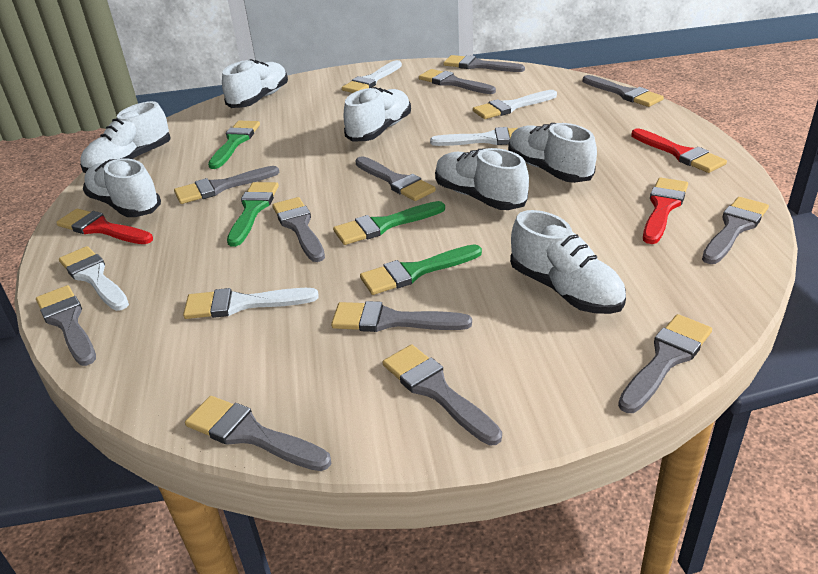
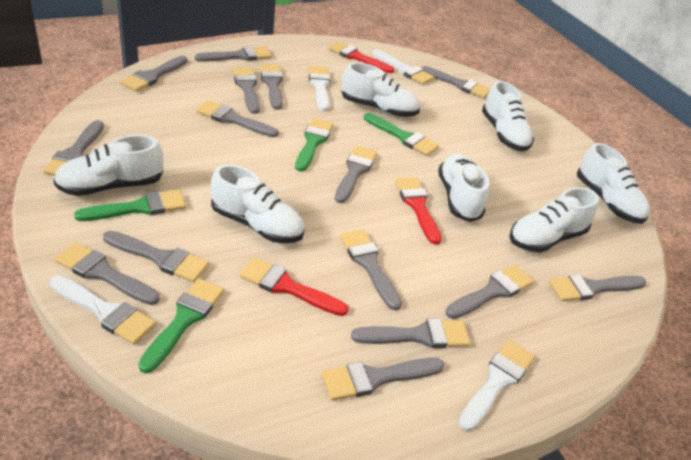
grey brush: 12 -> 15
white brush: 5 -> 4

